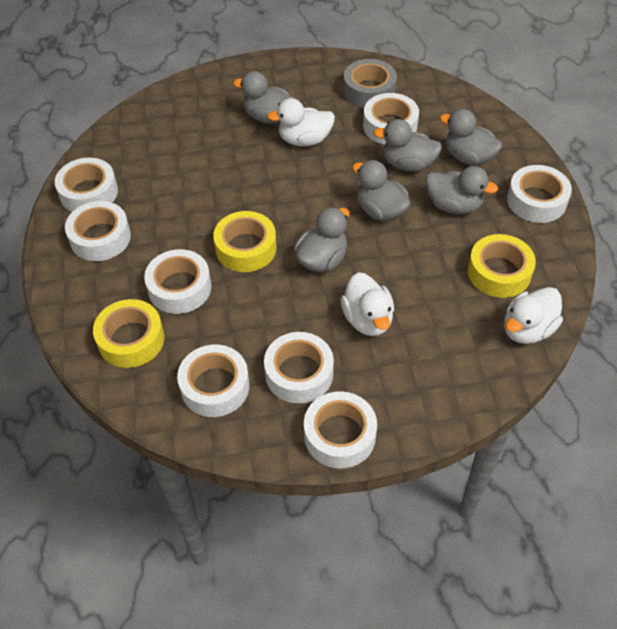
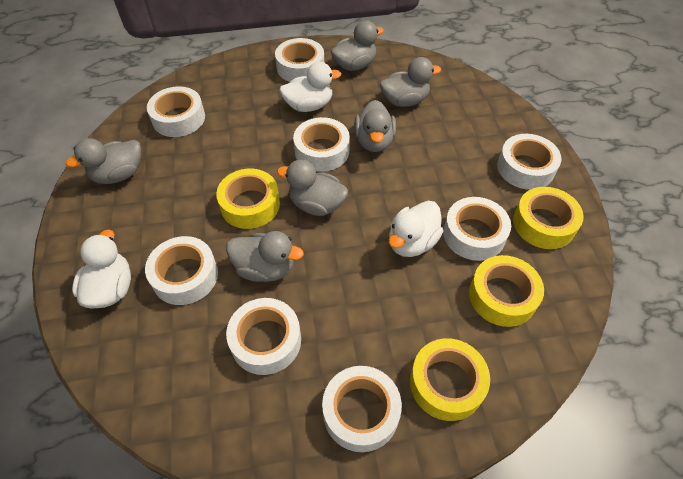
grey tape: 1 -> 0
yellow tape: 3 -> 4

